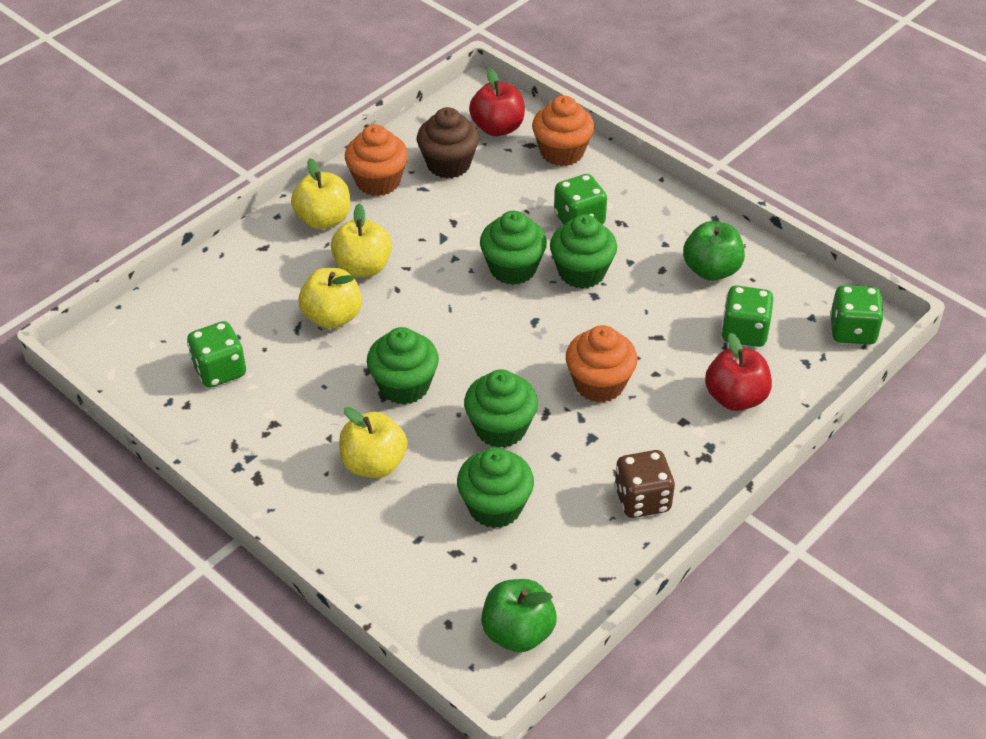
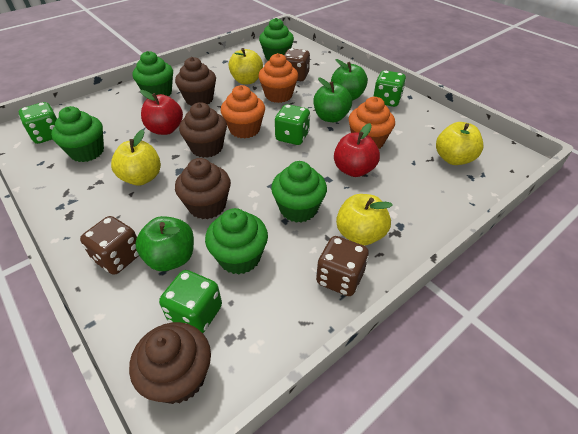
brown cupcake: 1 -> 4
brown dice: 1 -> 3
green apple: 2 -> 3

